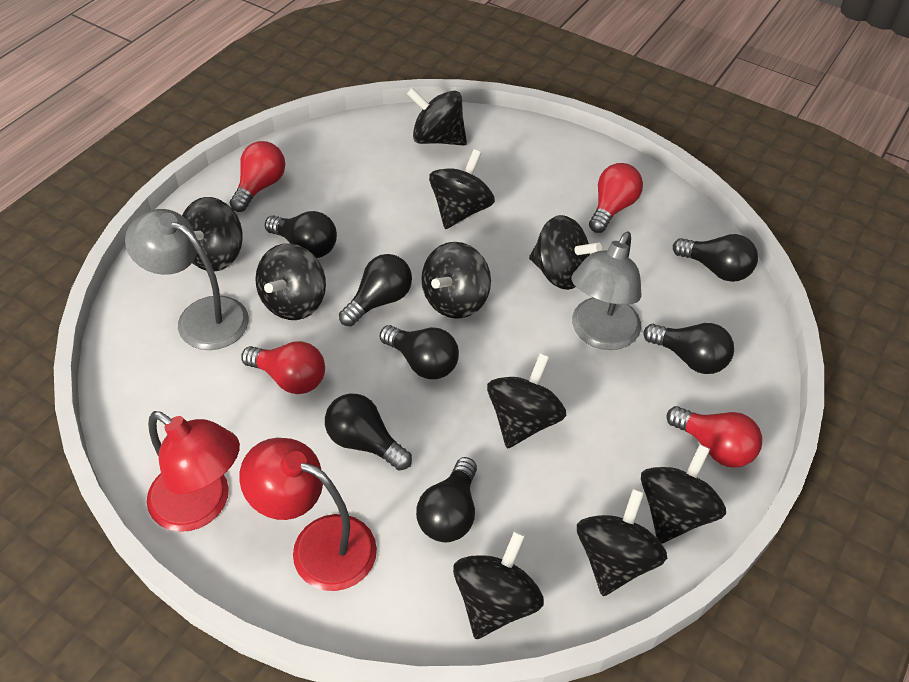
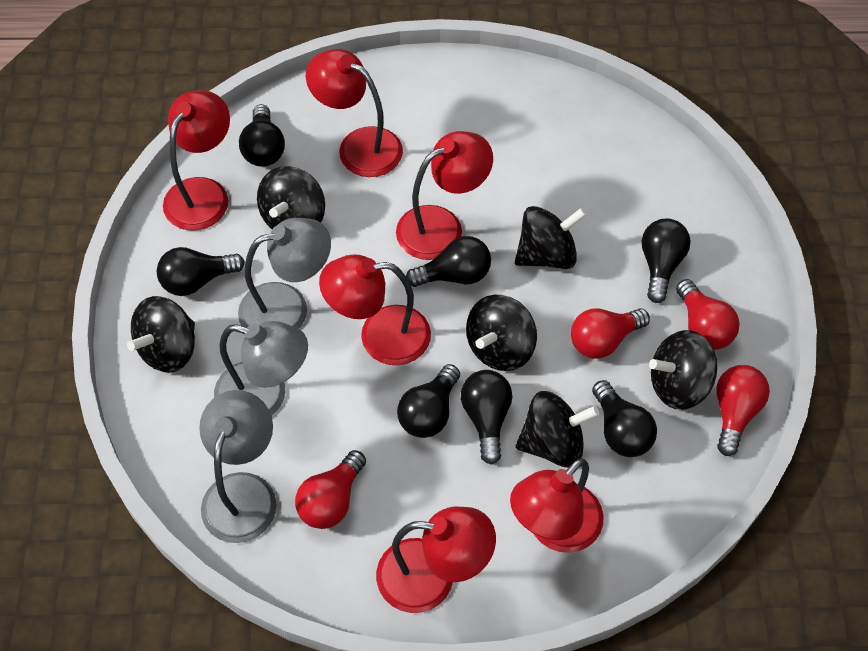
black spinning top: 10 -> 6
grey lamp: 2 -> 3
red lamp: 2 -> 6

